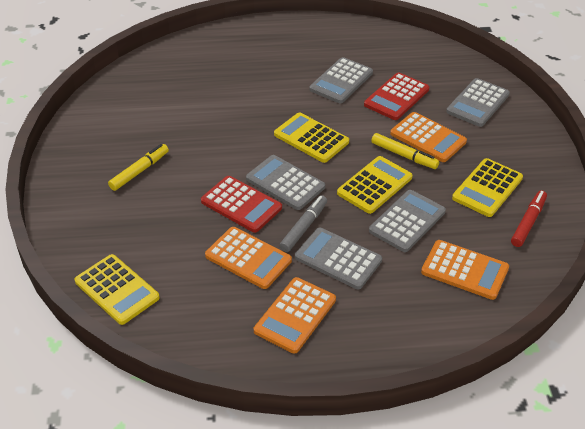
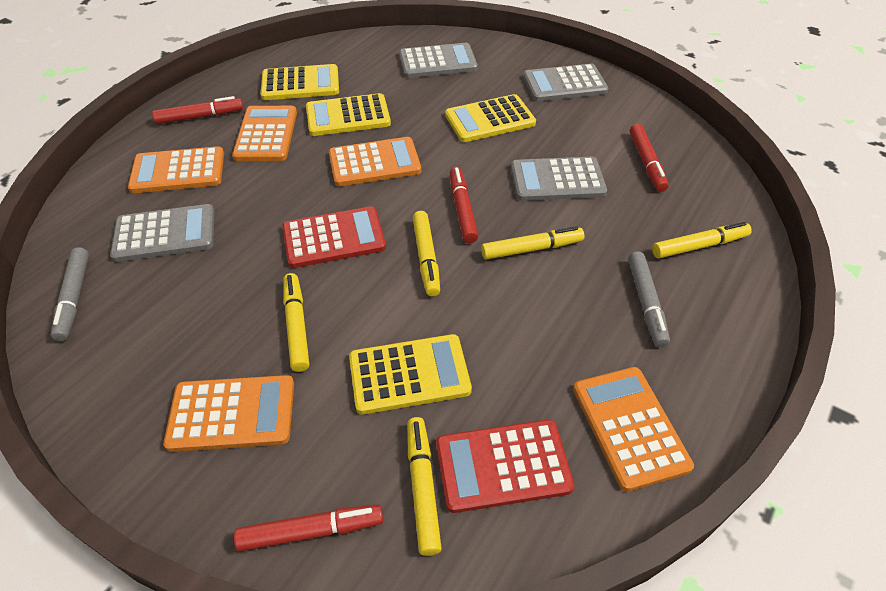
grey calculator: 5 -> 4
grey marker: 1 -> 2
orange calculator: 4 -> 5
red marker: 1 -> 4
yellow marker: 2 -> 5

